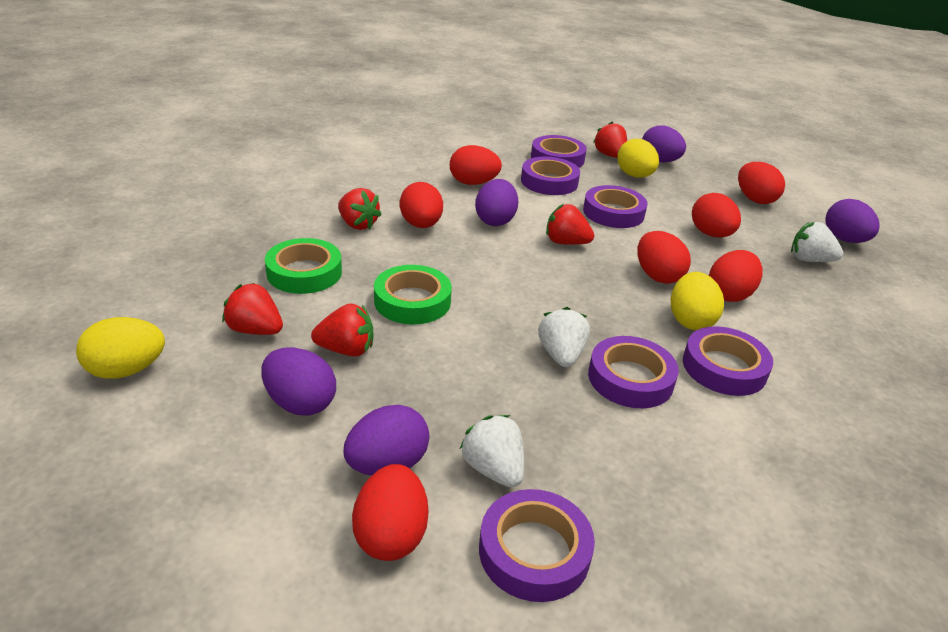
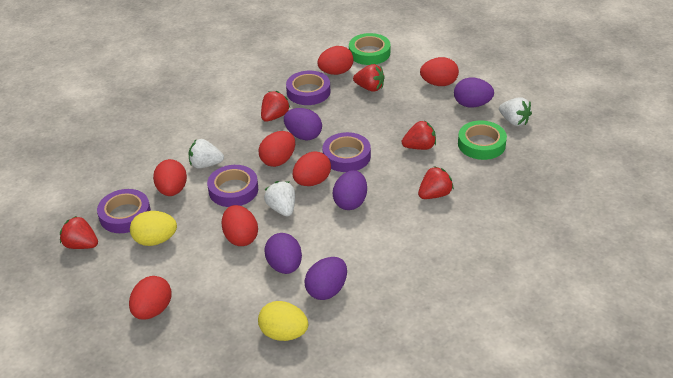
purple tape: 6 -> 4
yellow egg: 3 -> 2

